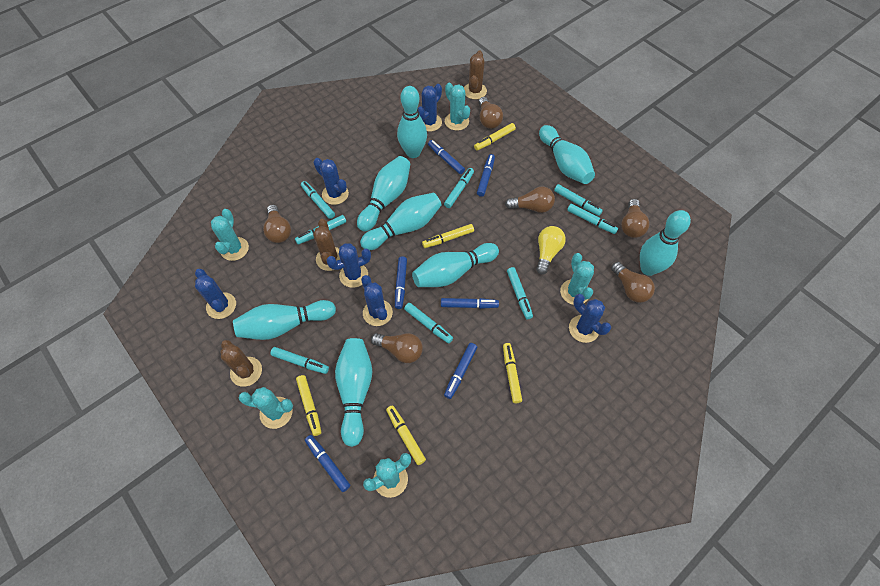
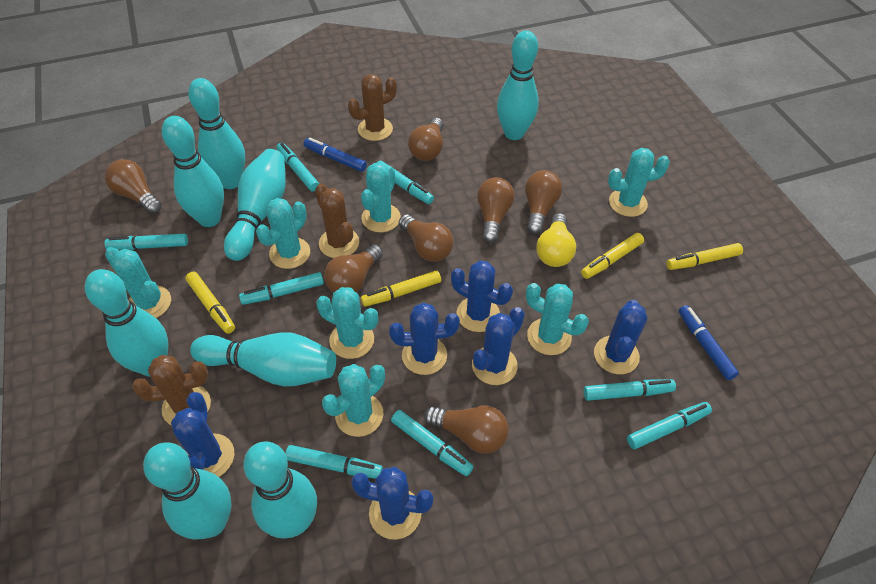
blue marker: 6 -> 2
brown light bulb: 6 -> 7
turquoise cactus: 5 -> 7
yellow marker: 5 -> 4

